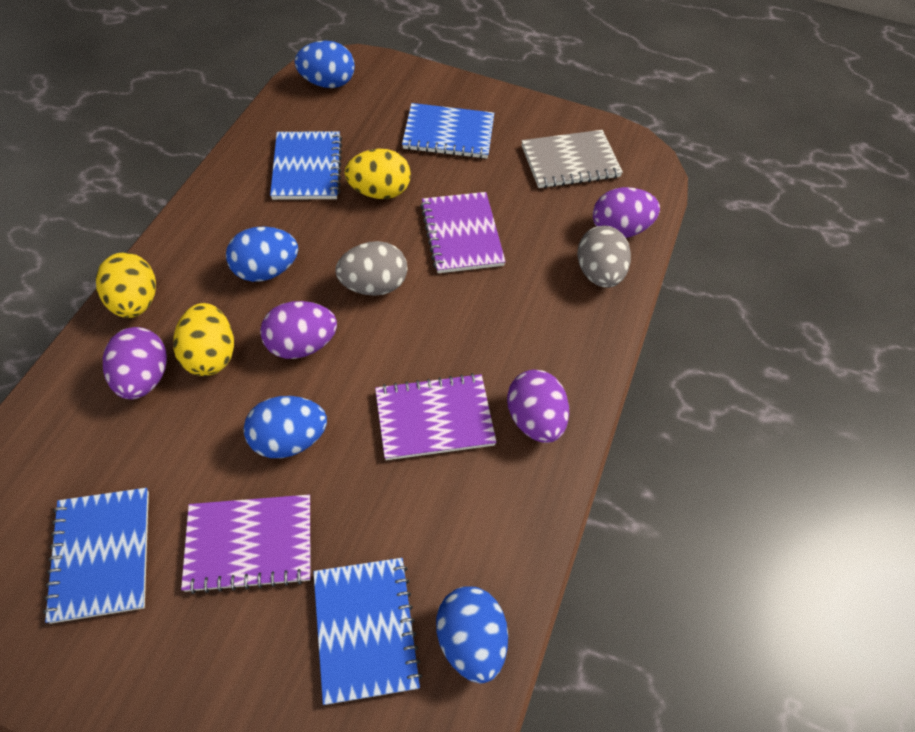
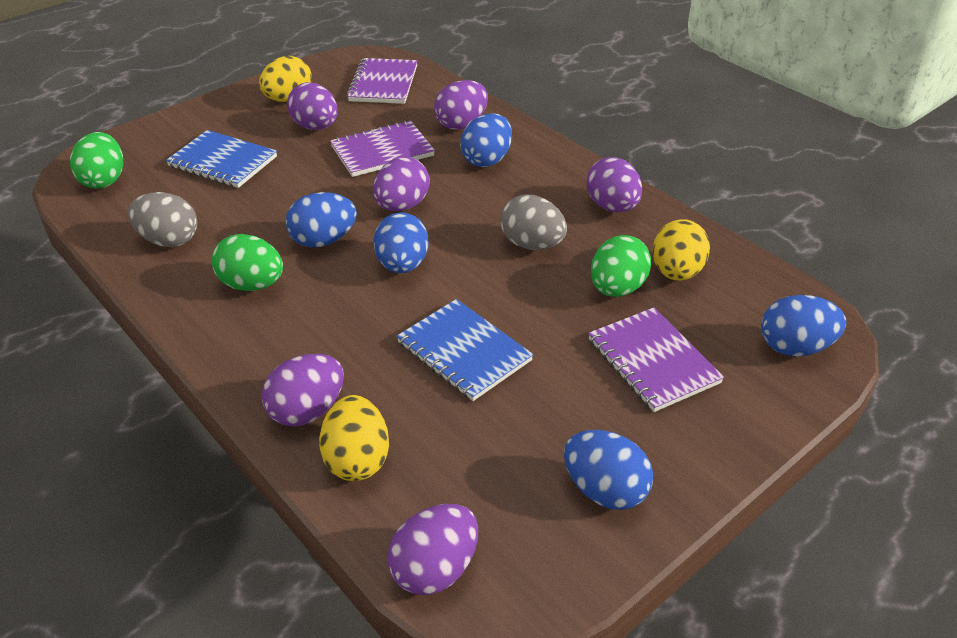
blue egg: 4 -> 5
blue notebook: 4 -> 2
green egg: 0 -> 3
grey notebook: 1 -> 0
purple egg: 4 -> 6

